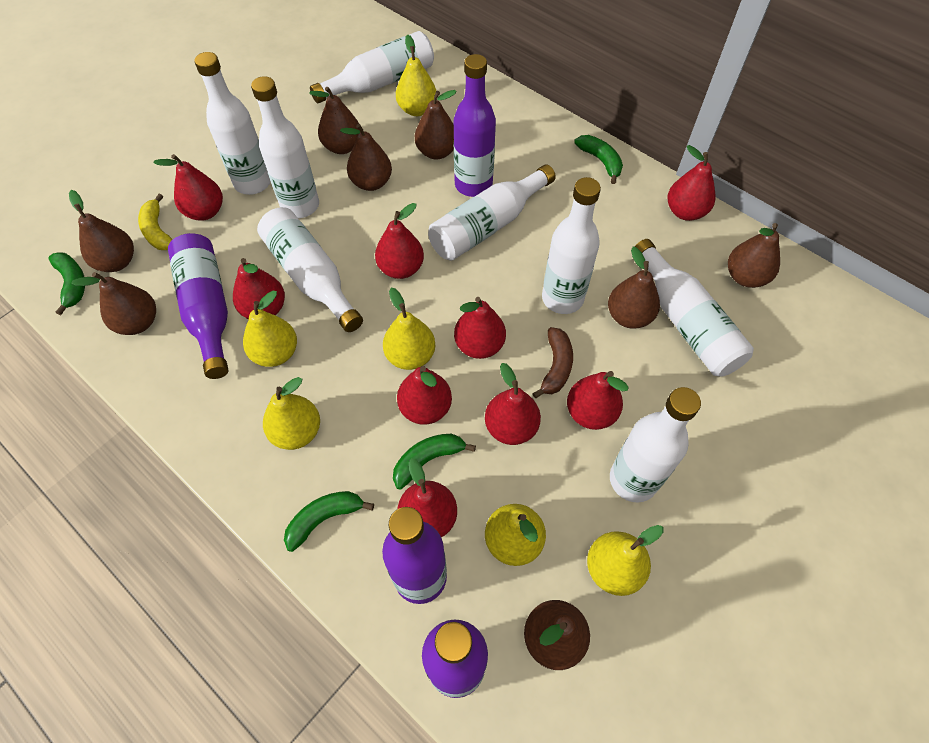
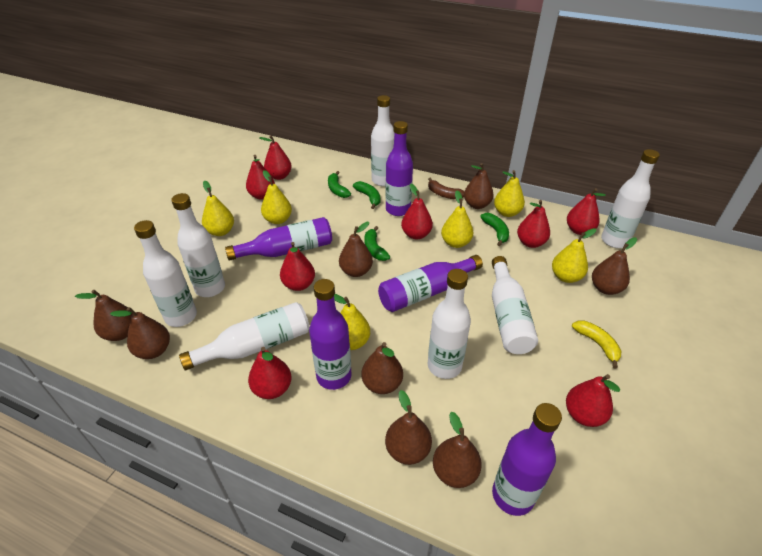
purple bottle: 4 -> 5
red pear: 9 -> 8
white bottle: 8 -> 7

